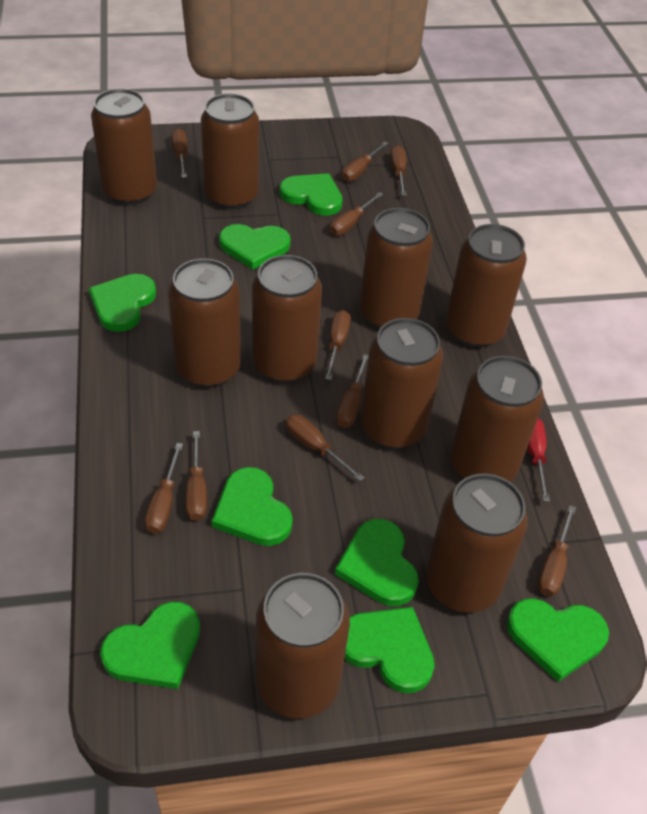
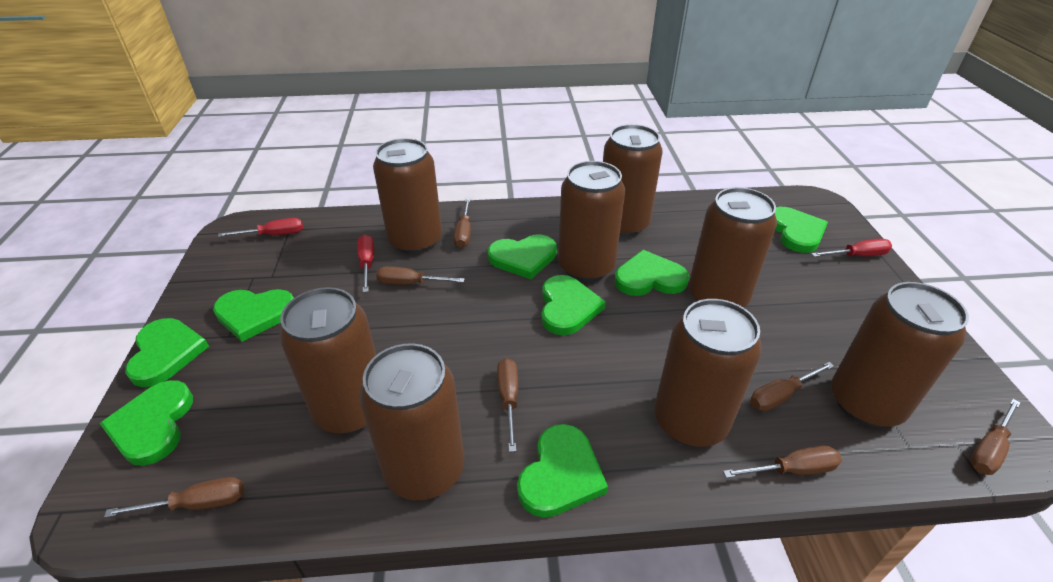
brown can: 10 -> 8
brown screwdriver: 10 -> 7
red screwdriver: 1 -> 3

